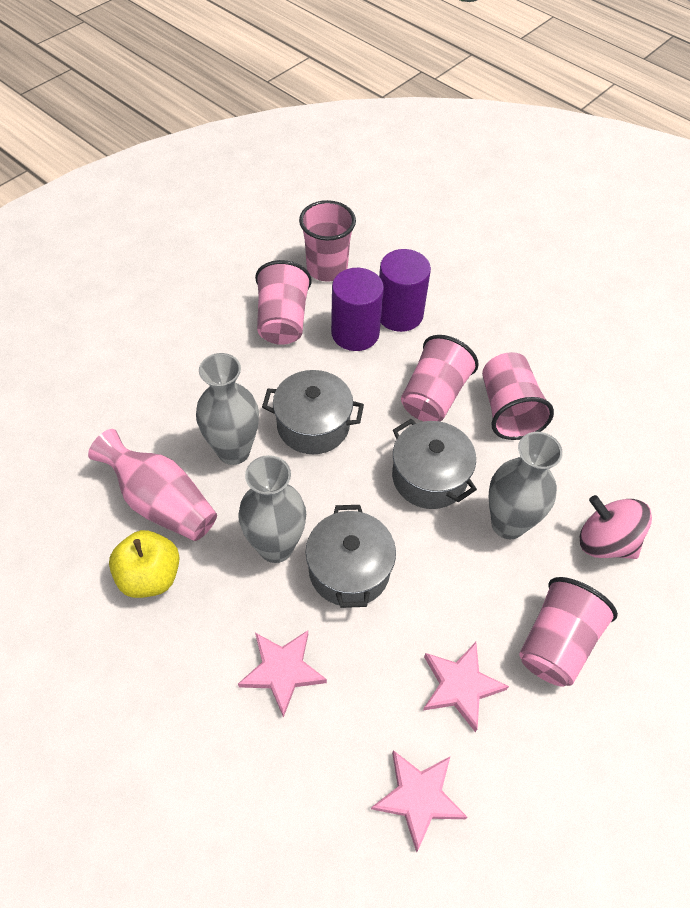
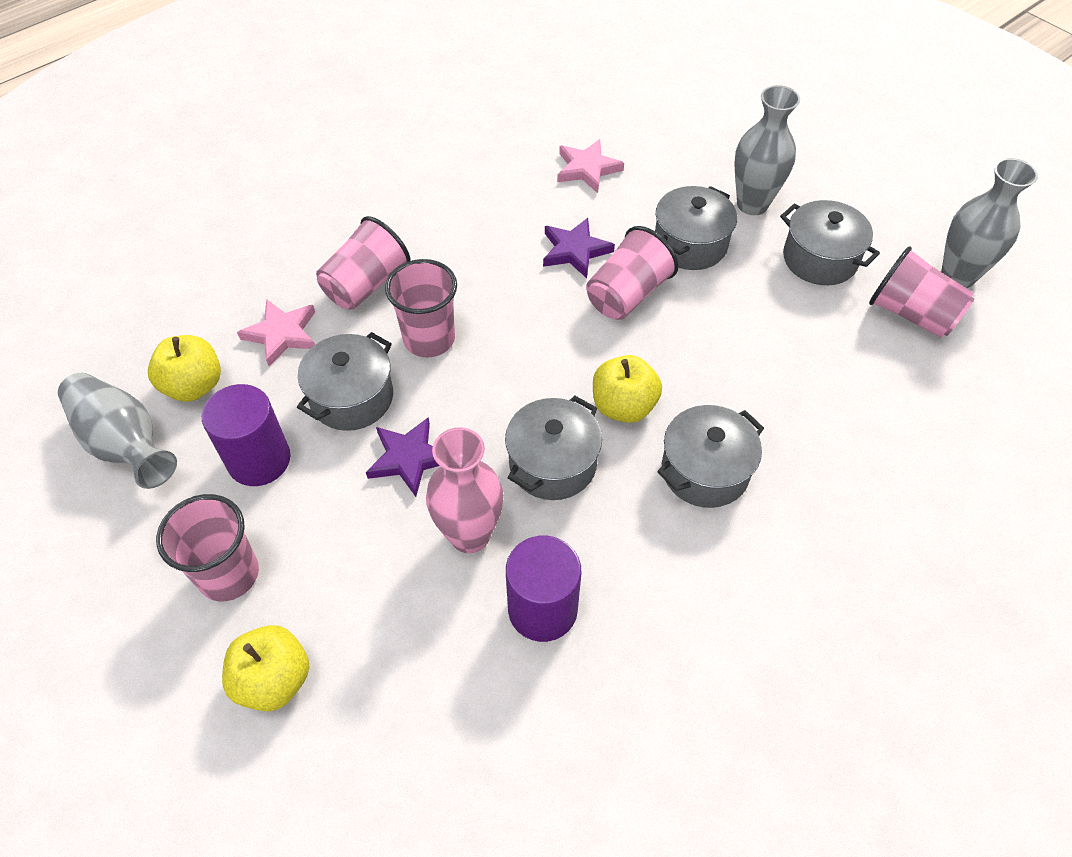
grey pot: 3 -> 5
pink spinning top: 1 -> 0
pink star: 3 -> 2
purple star: 0 -> 2
yellow apple: 1 -> 3

